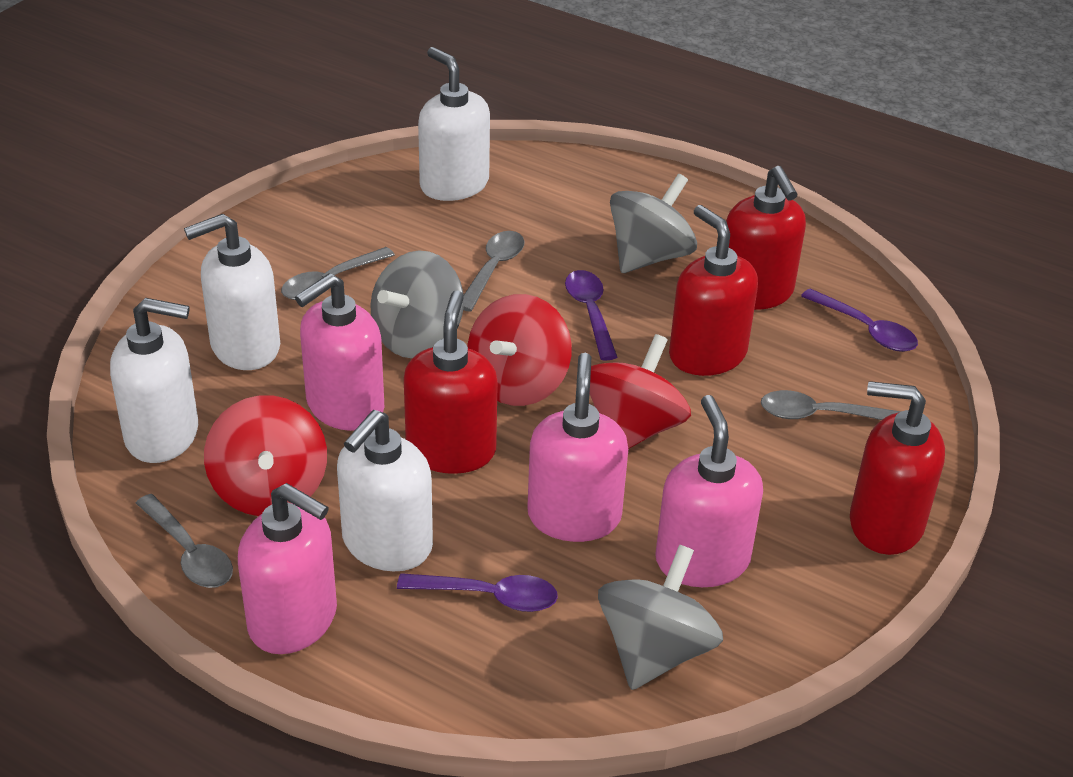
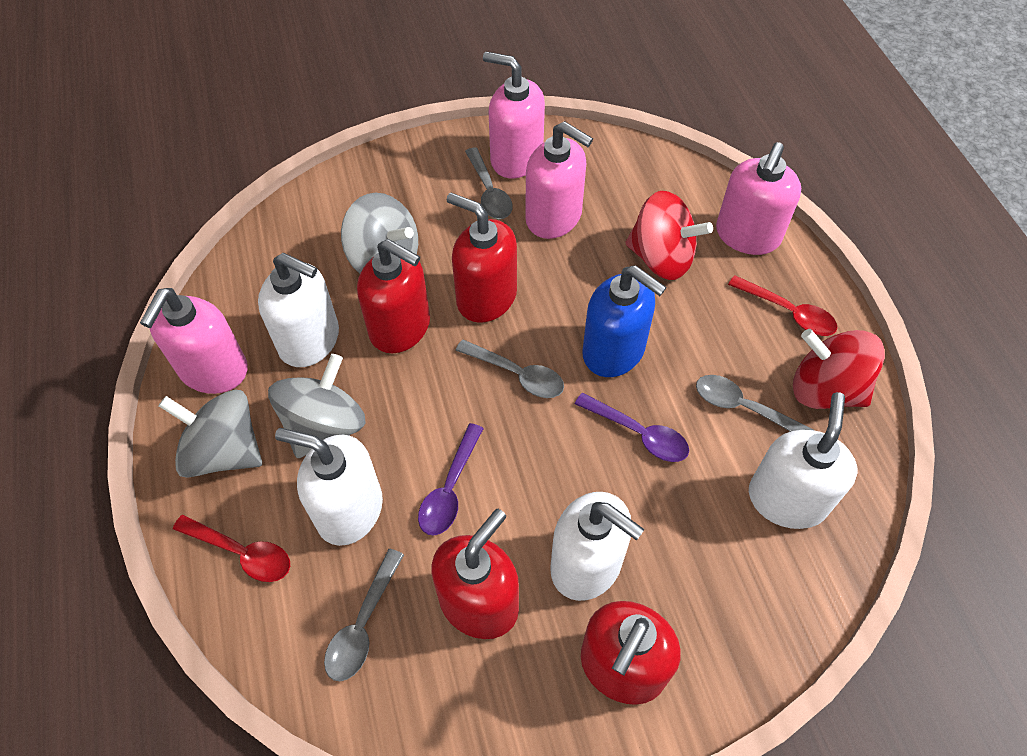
blue soap dispenser: 0 -> 1
purple spoon: 3 -> 2
red spinning top: 3 -> 2
red spoon: 0 -> 2

